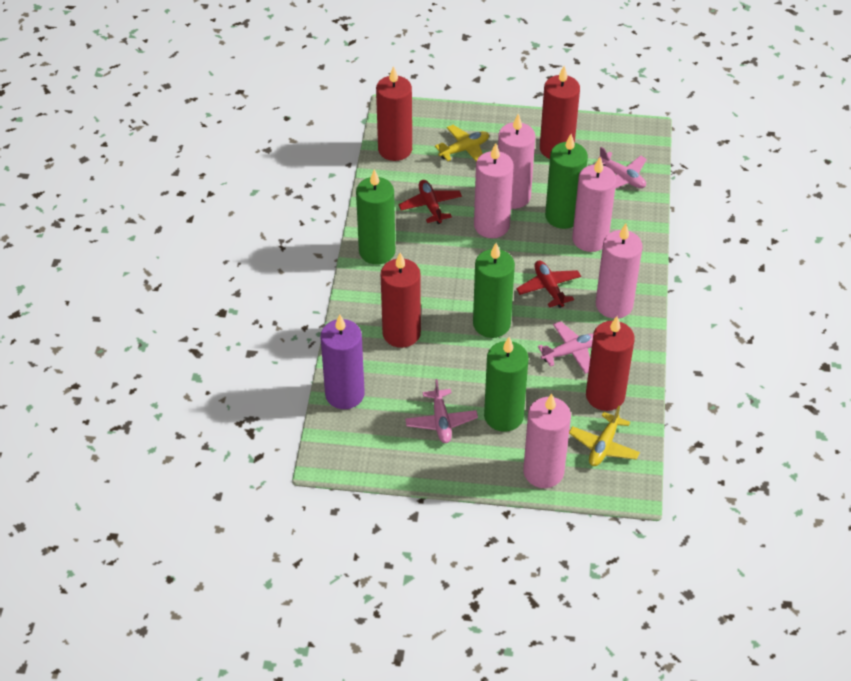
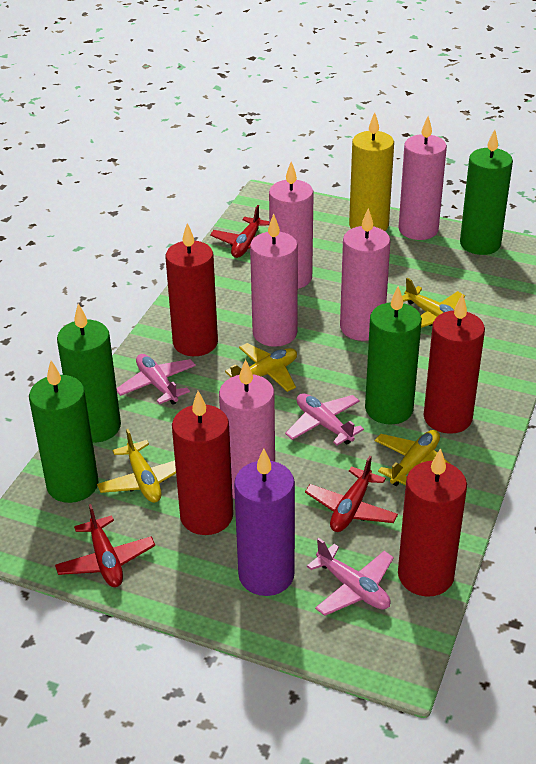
red plane: 2 -> 3
yellow candle: 0 -> 1
yellow plane: 2 -> 4

